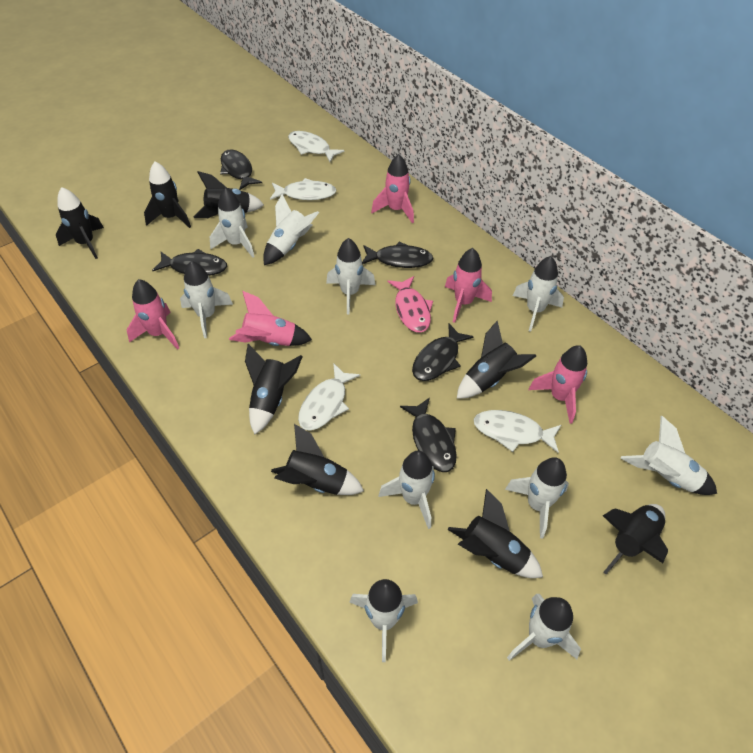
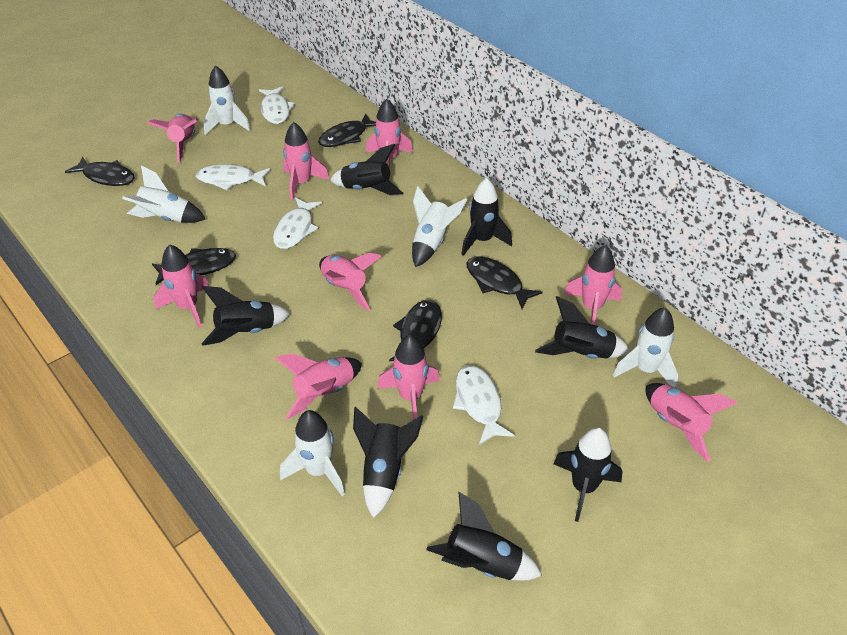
black rocket: 8 -> 7
pink fish: 1 -> 0
pink rocket: 5 -> 9
white rocket: 10 -> 5

